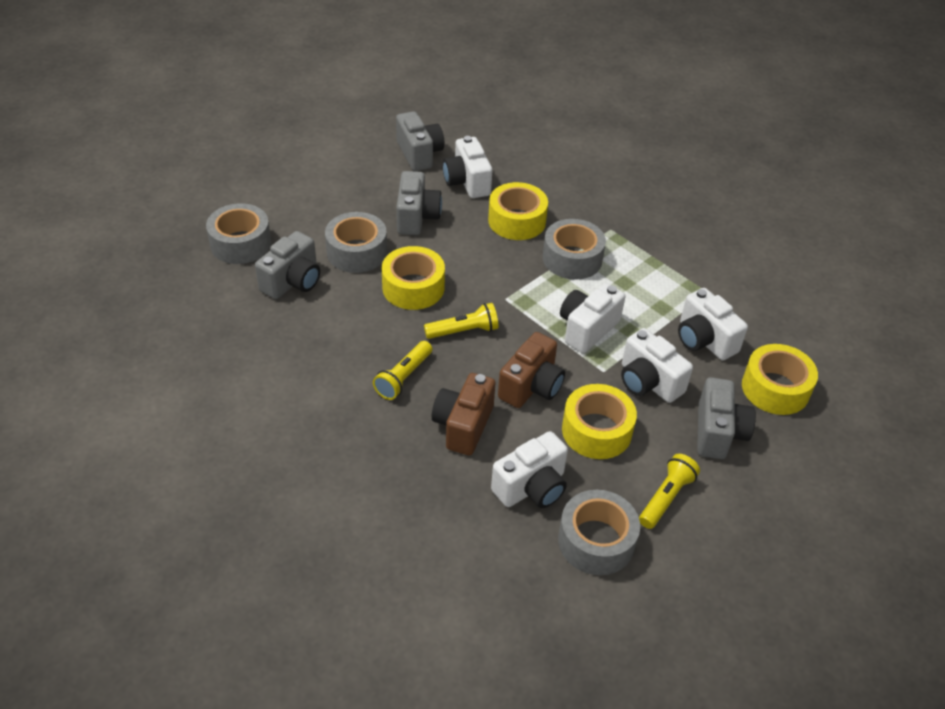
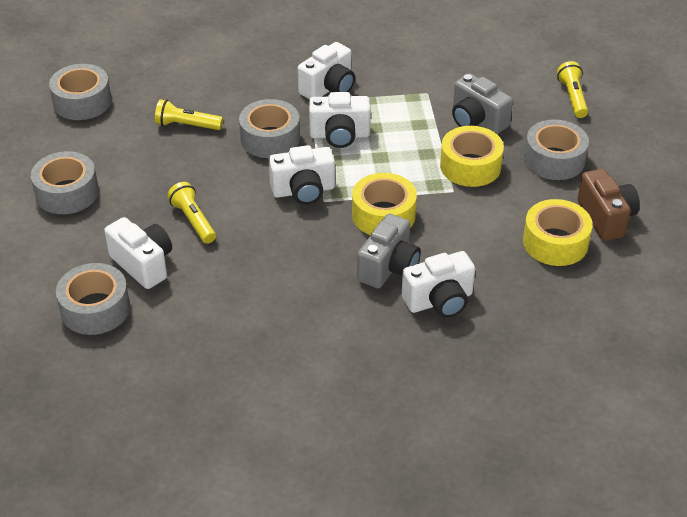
brown camera: 2 -> 1
grey camera: 4 -> 2
grey tape: 4 -> 5
yellow tape: 4 -> 3

